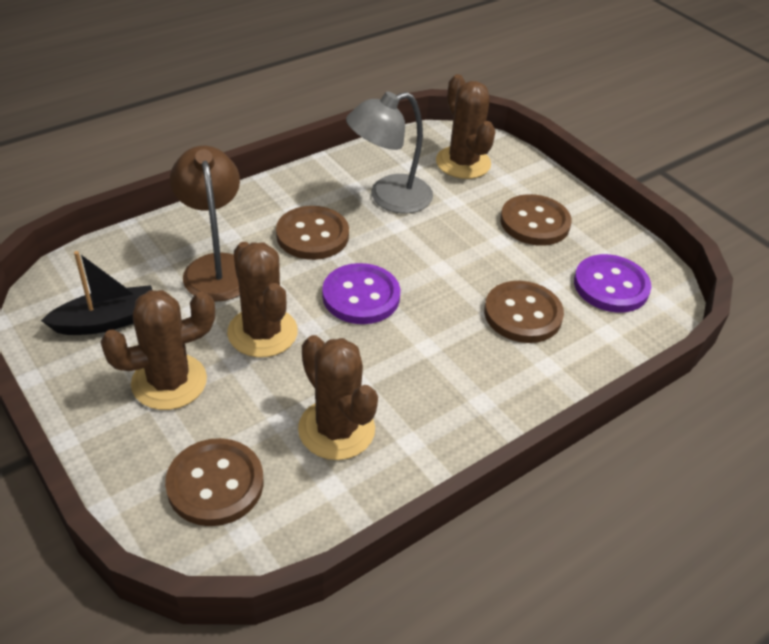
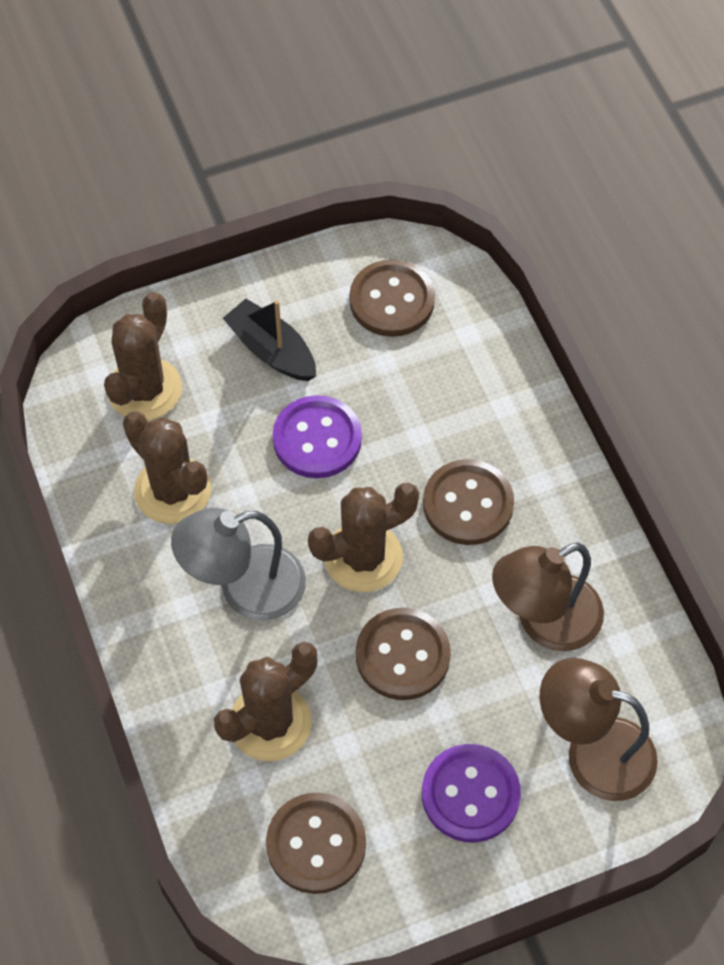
brown lamp: 1 -> 2

